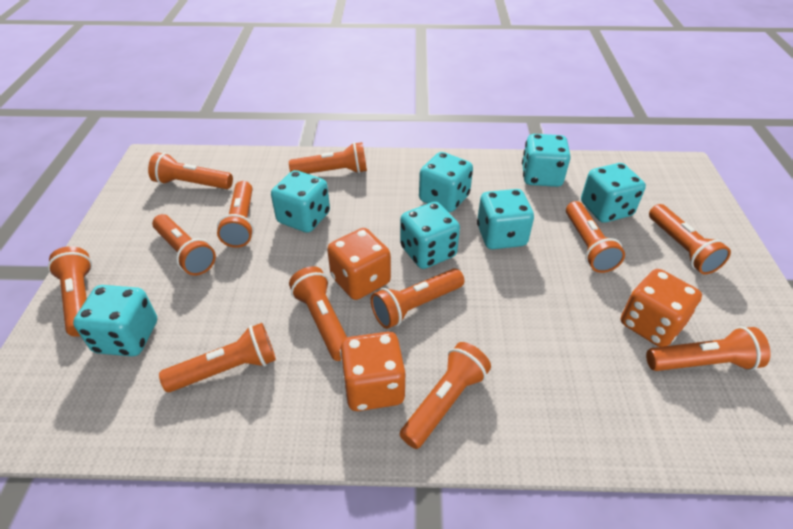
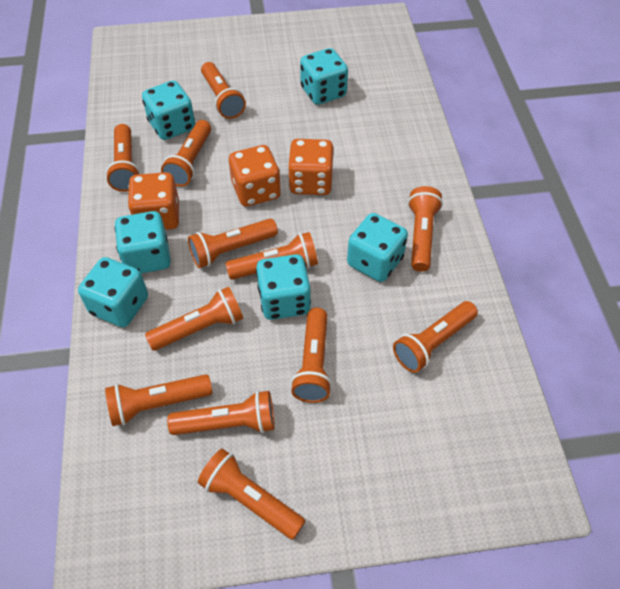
turquoise dice: 7 -> 6

